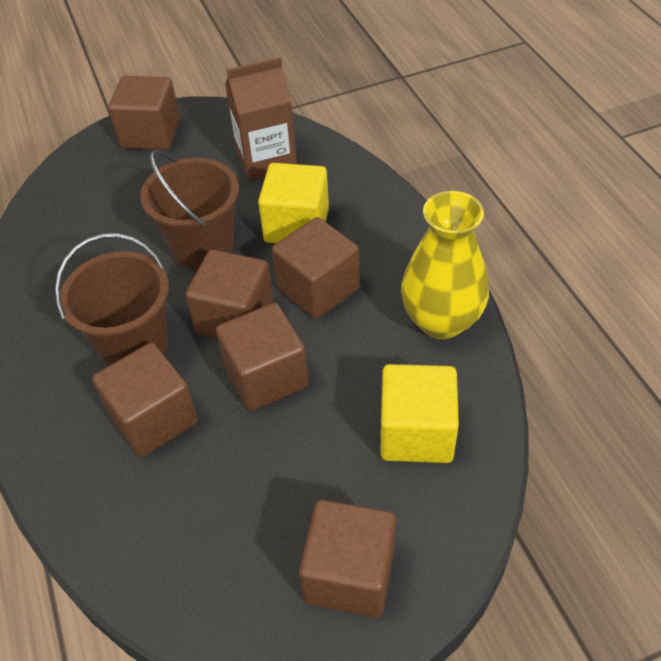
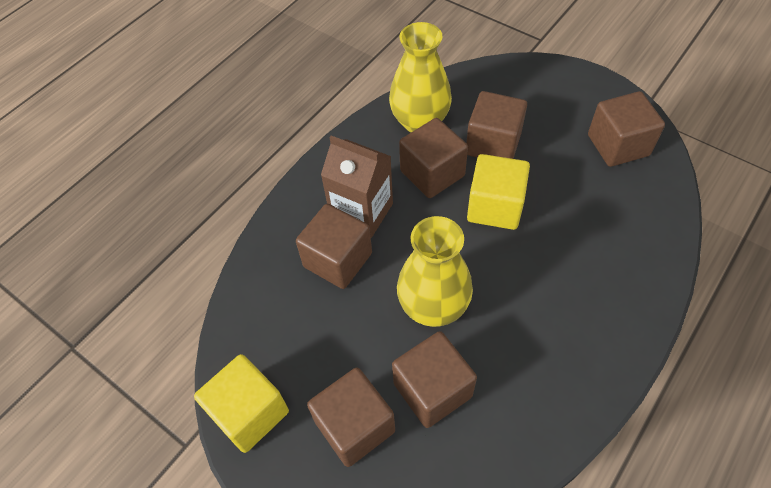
brown bucket: 2 -> 0
yellow vase: 1 -> 2

